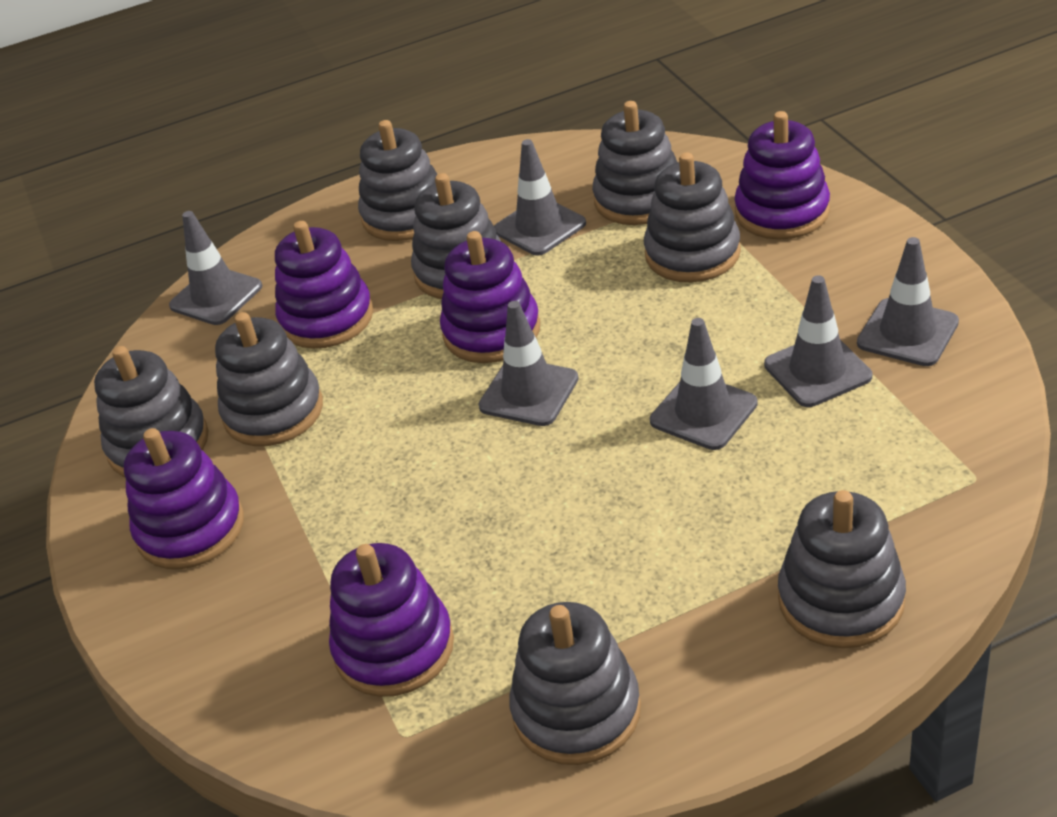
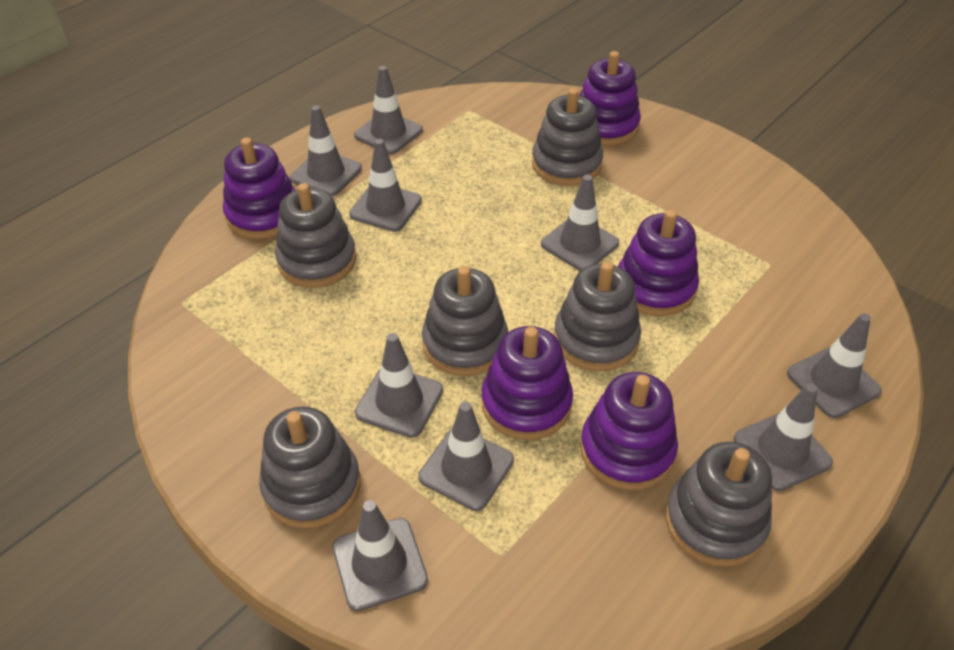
grey stacking toy: 8 -> 6
grey traffic cone: 6 -> 9

